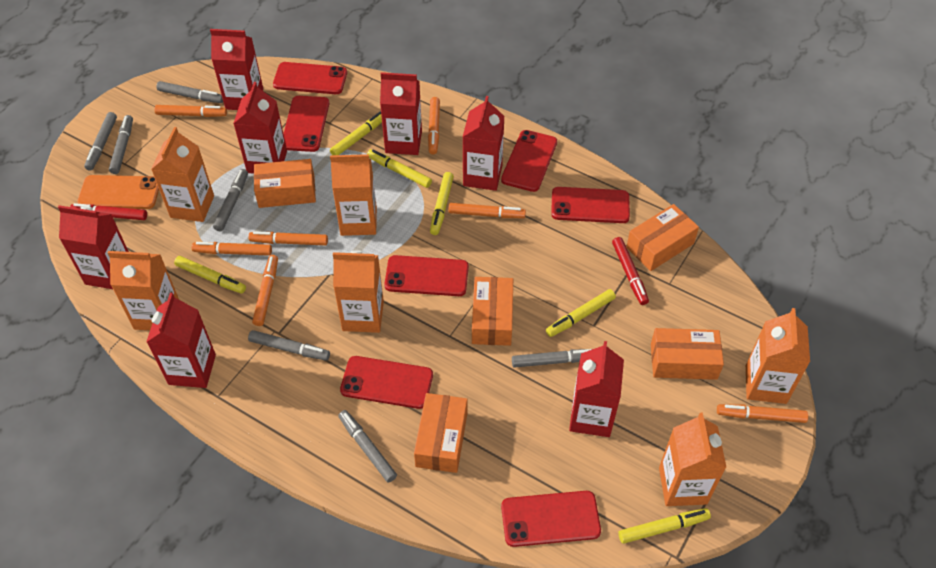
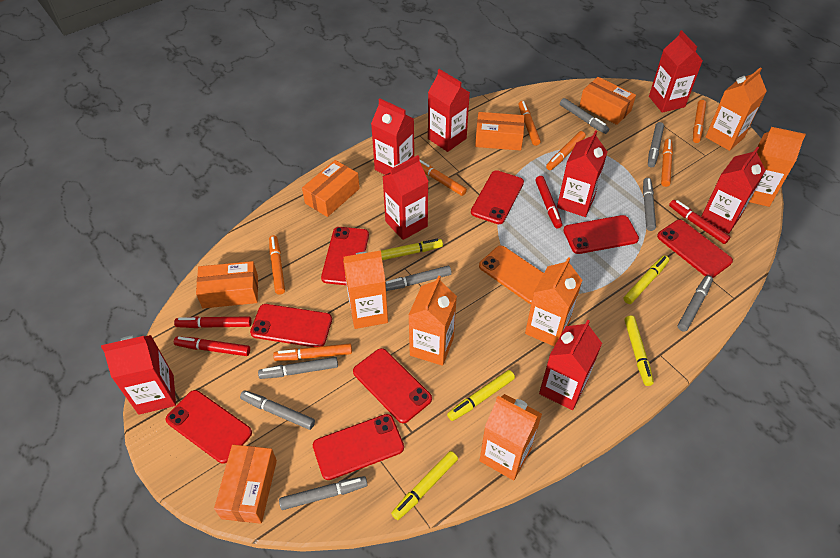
grey marker: 7 -> 8
red carton: 7 -> 8
red marker: 2 -> 4
red phone: 7 -> 8
yellow marker: 6 -> 5

